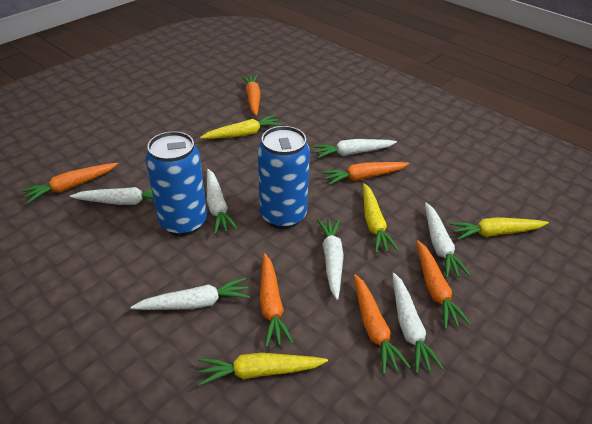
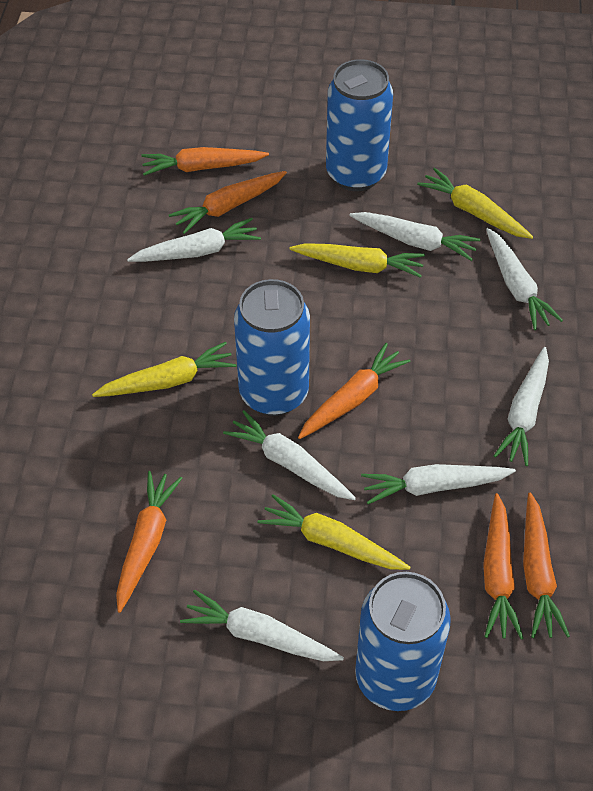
blue can: 2 -> 3

